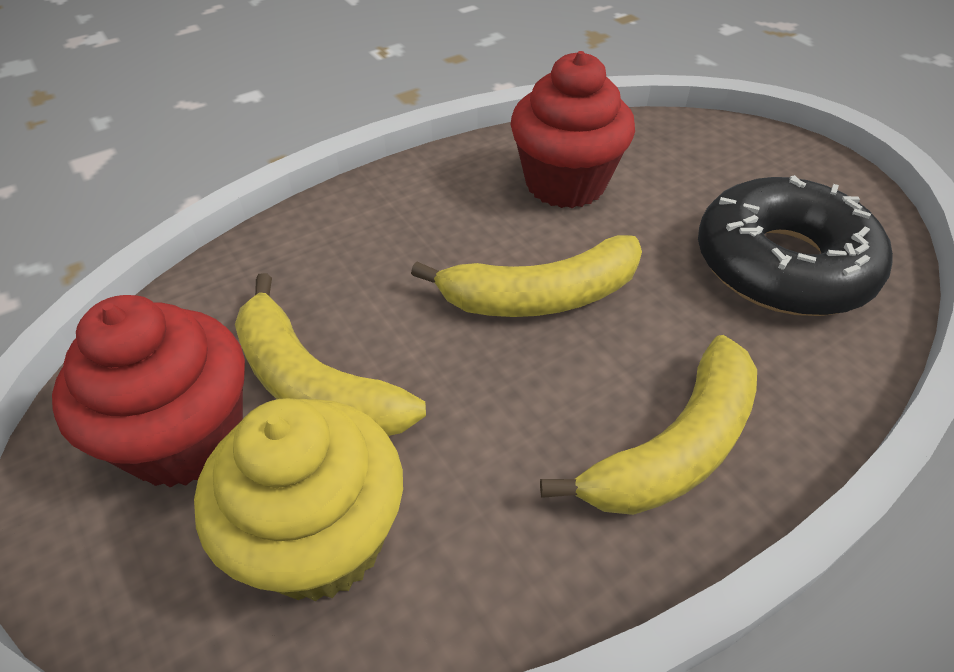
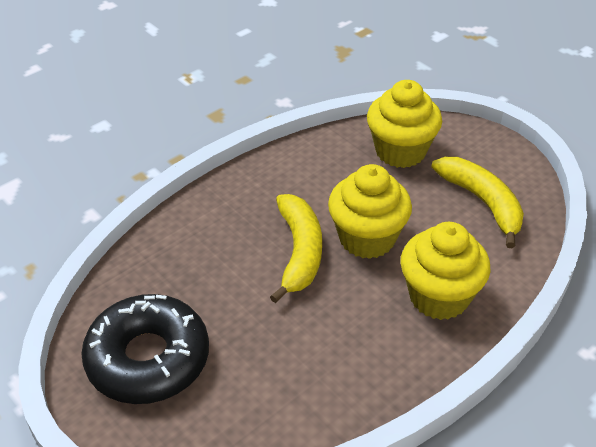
red cupcake: 2 -> 0
yellow banana: 3 -> 2
yellow cupcake: 1 -> 3

